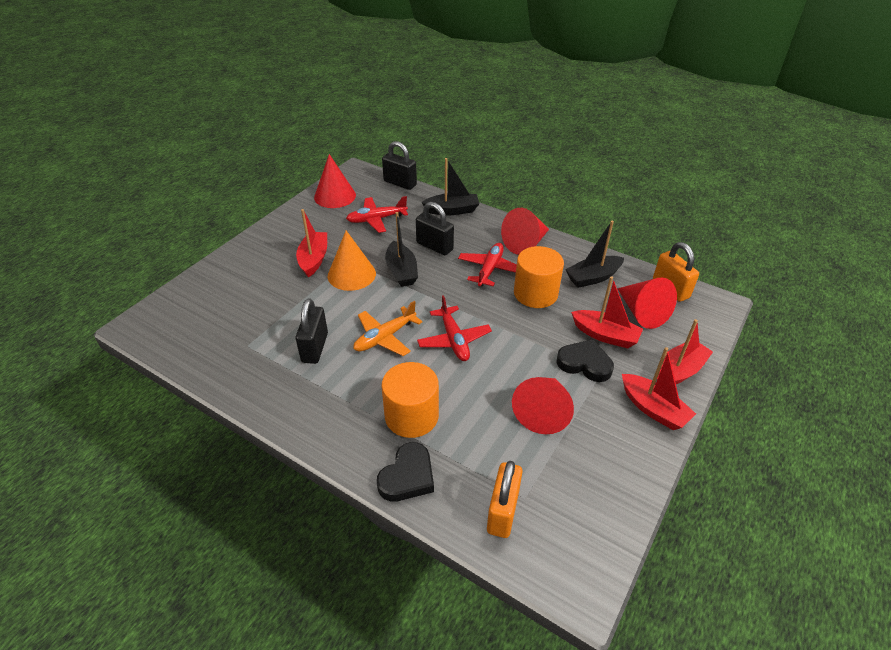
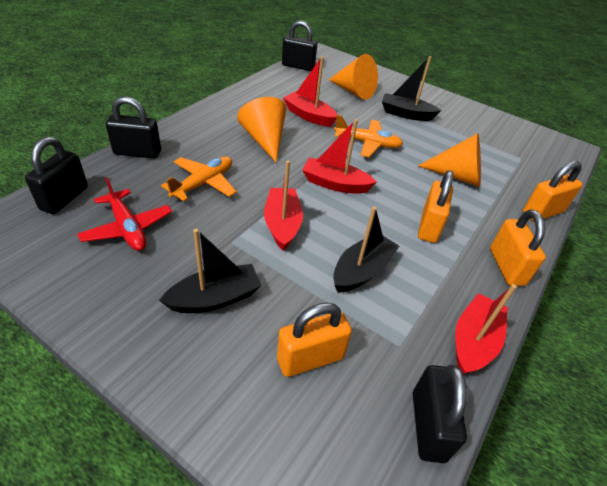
black heart: 2 -> 0
black padlock: 3 -> 4
orange cone: 1 -> 3
orange cylinder: 2 -> 0
orange padlock: 2 -> 4
orange plane: 1 -> 2
red cone: 4 -> 0
red plane: 3 -> 1

